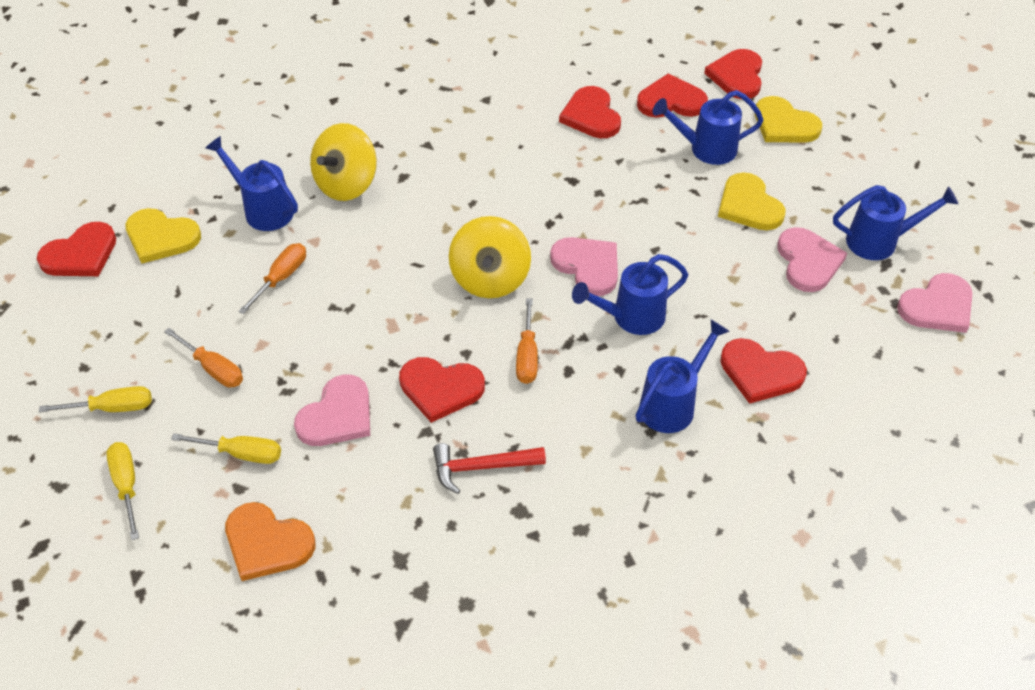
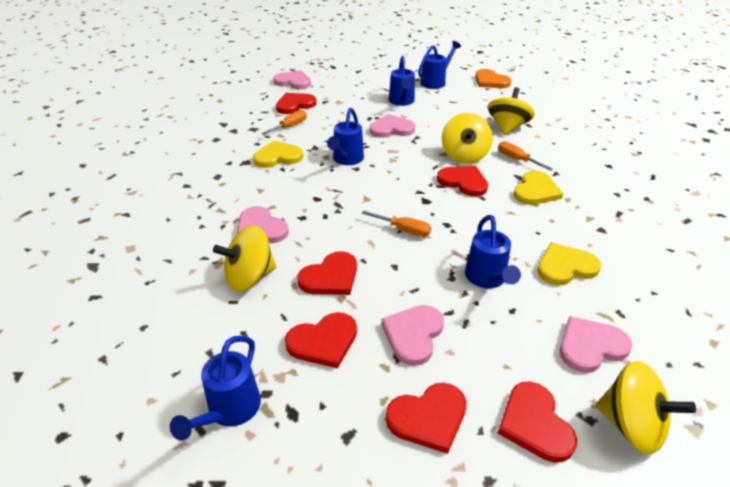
pink heart: 4 -> 5
red hammer: 1 -> 0
yellow screwdriver: 3 -> 0
yellow spinning top: 2 -> 4

